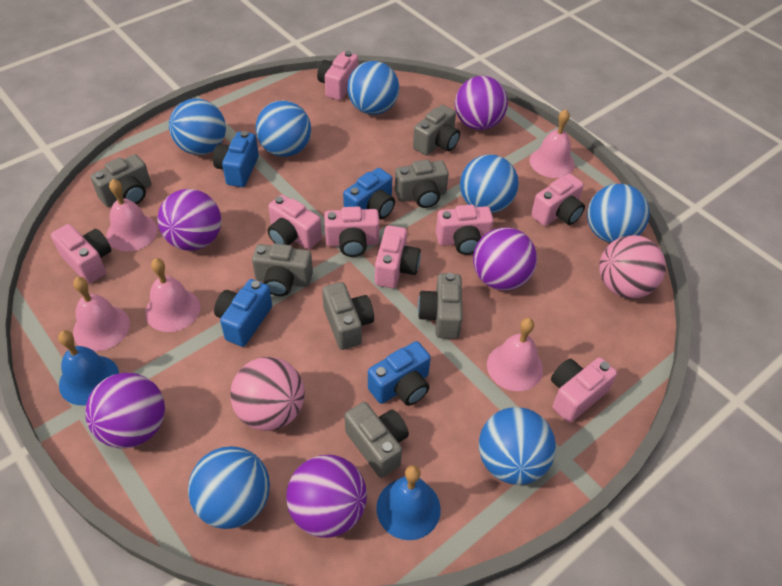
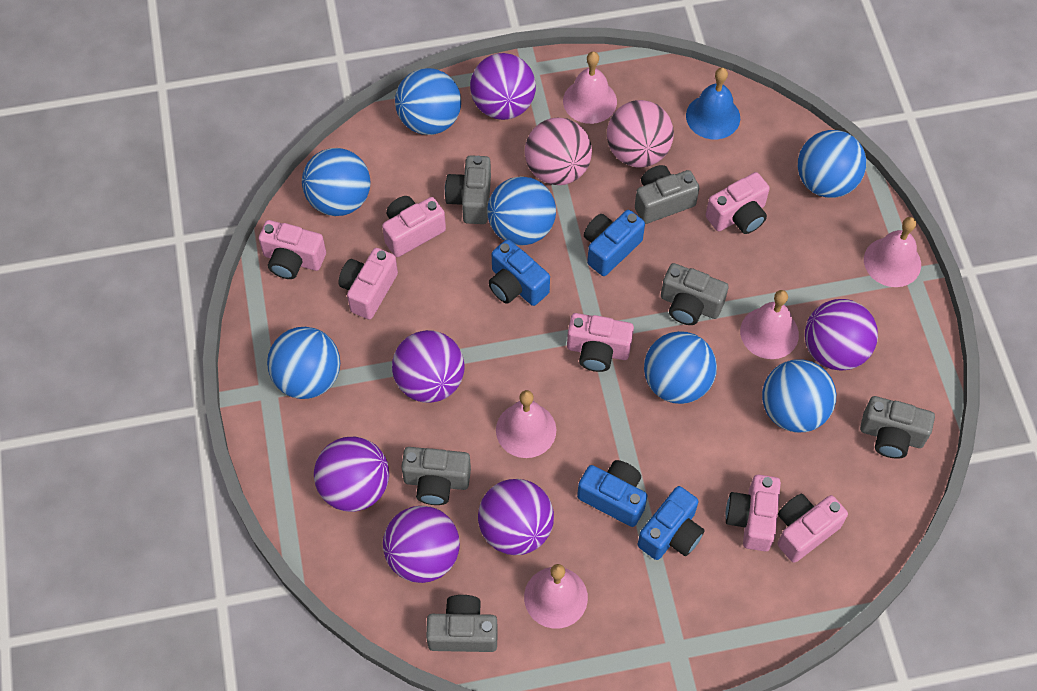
blue bell: 2 -> 1
grey camera: 7 -> 6
pink camera: 8 -> 7
purple ball: 5 -> 6

